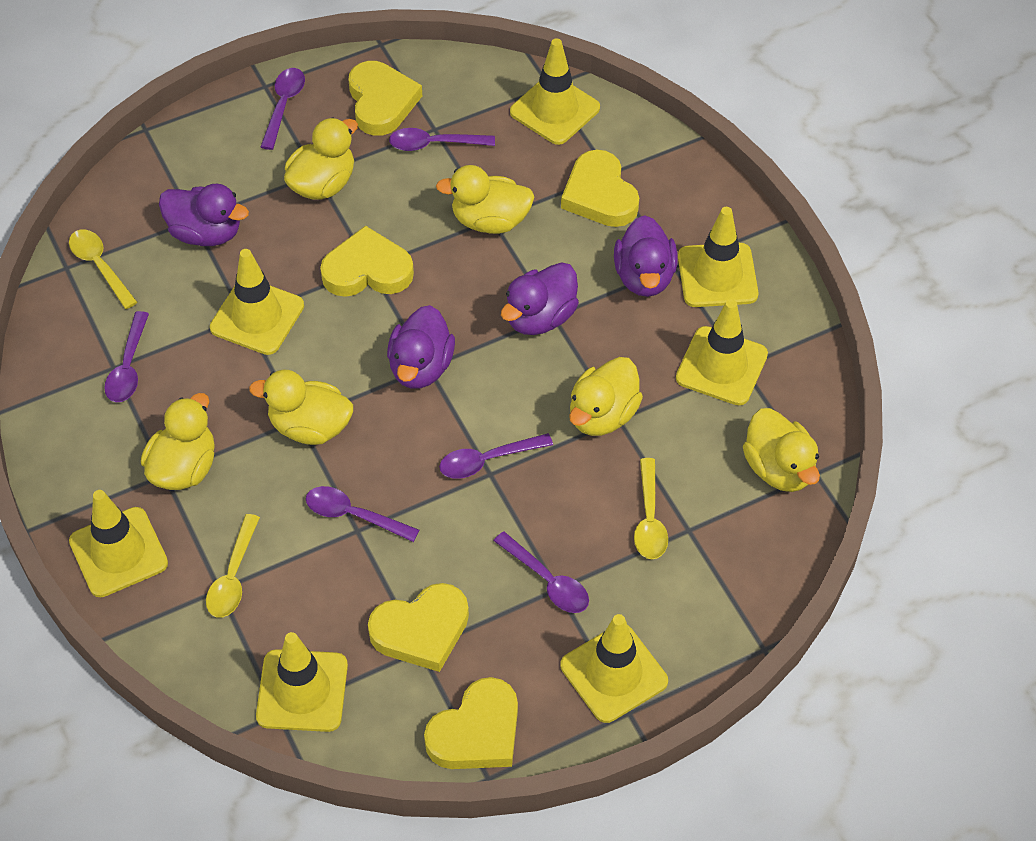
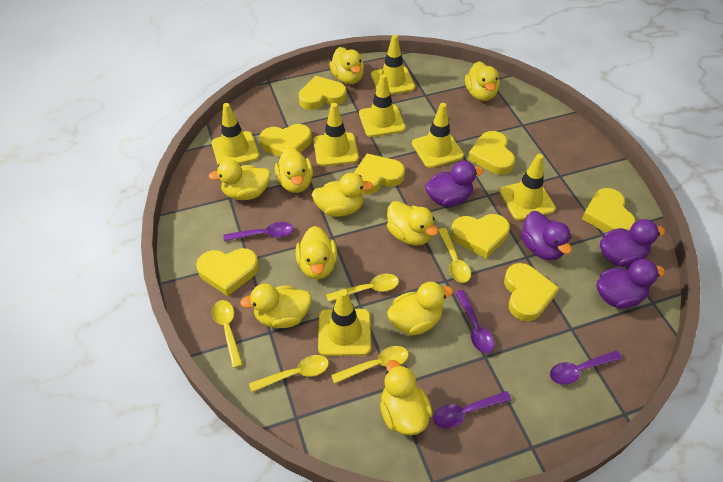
purple spoon: 6 -> 4
yellow duck: 6 -> 10
yellow heart: 5 -> 8
yellow spoon: 3 -> 5

